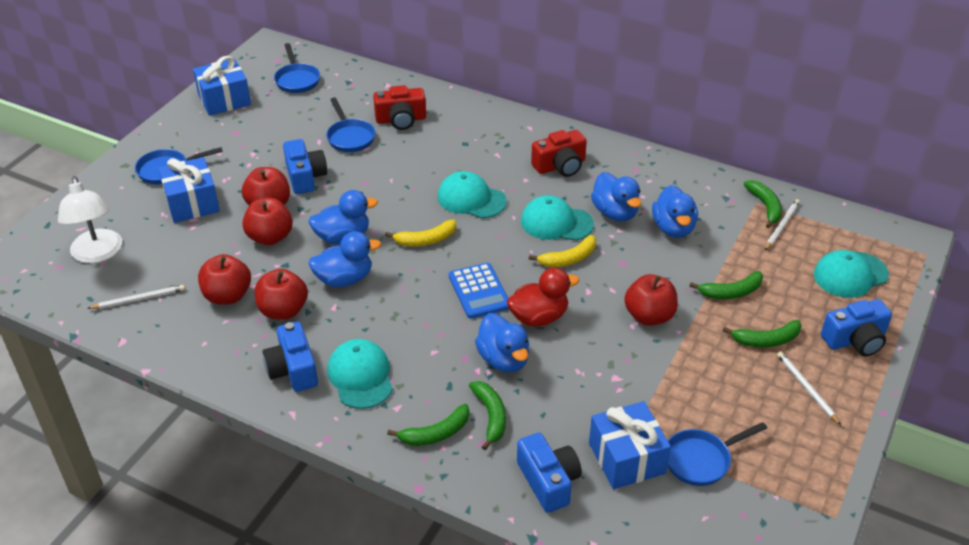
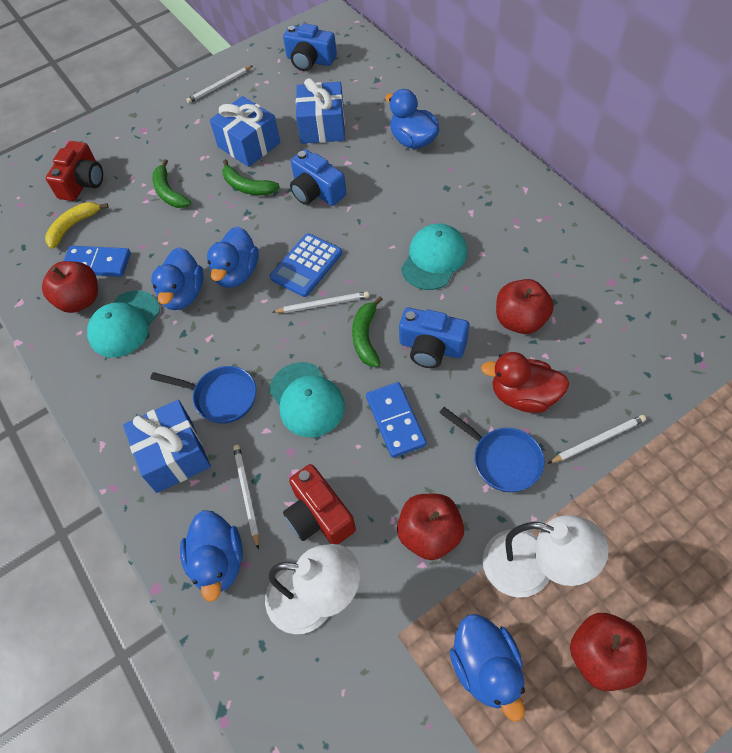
blue camera: 4 -> 3
blue domino: 0 -> 2
blue pan: 4 -> 2
green banana: 5 -> 3
red apple: 5 -> 4
turquoise cap: 4 -> 3
white lamp: 1 -> 2
white pencil: 3 -> 4
yellow banana: 2 -> 1

